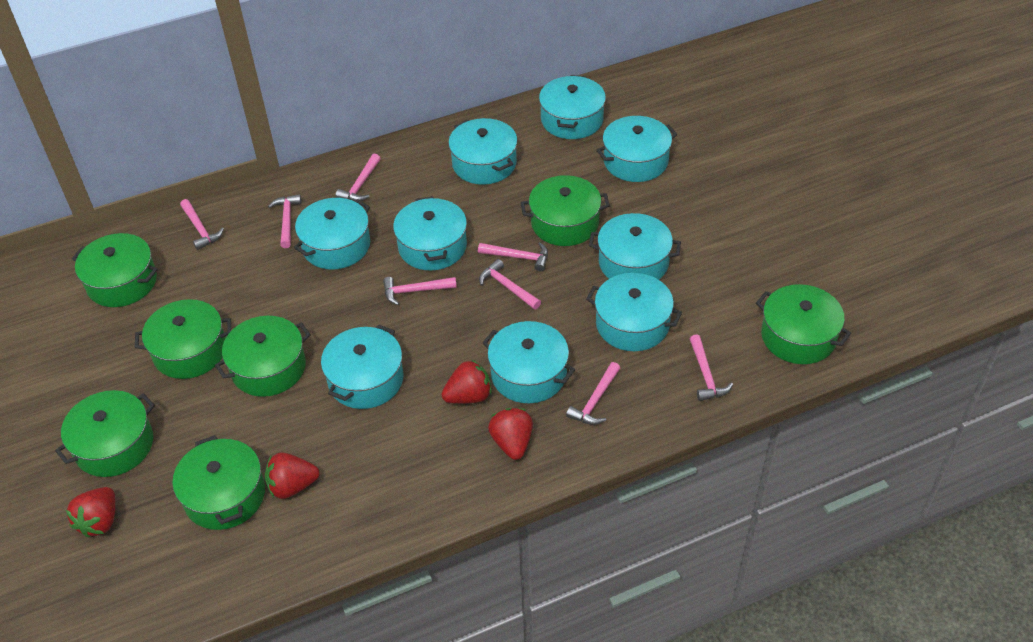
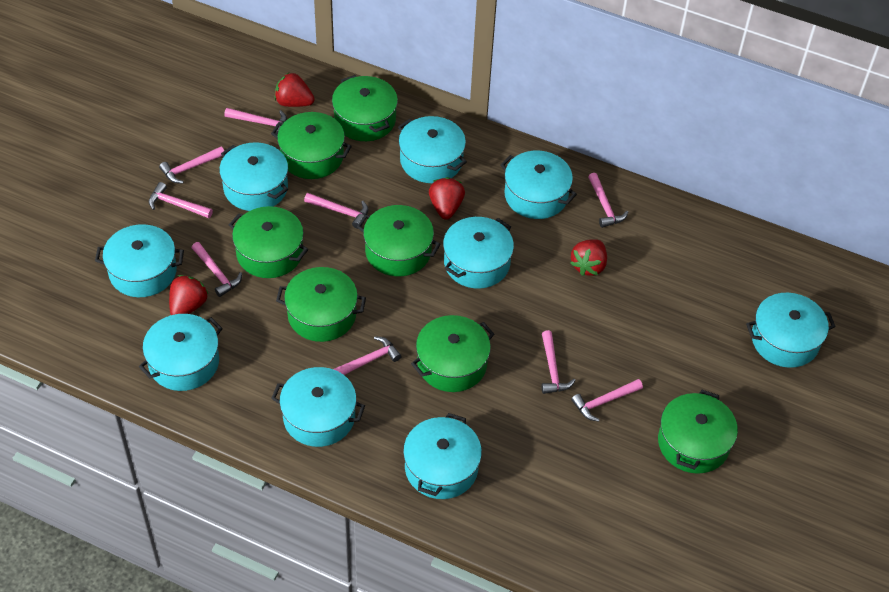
pink hammer: 8 -> 9

